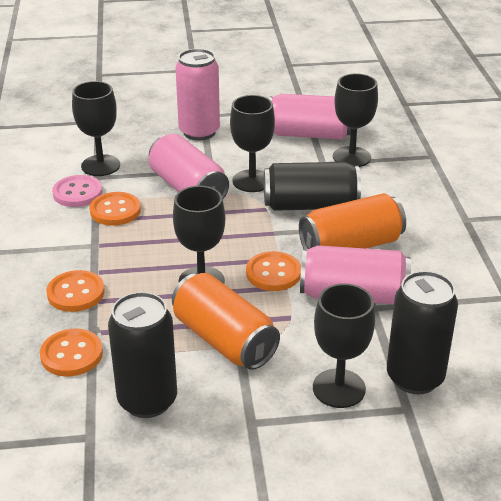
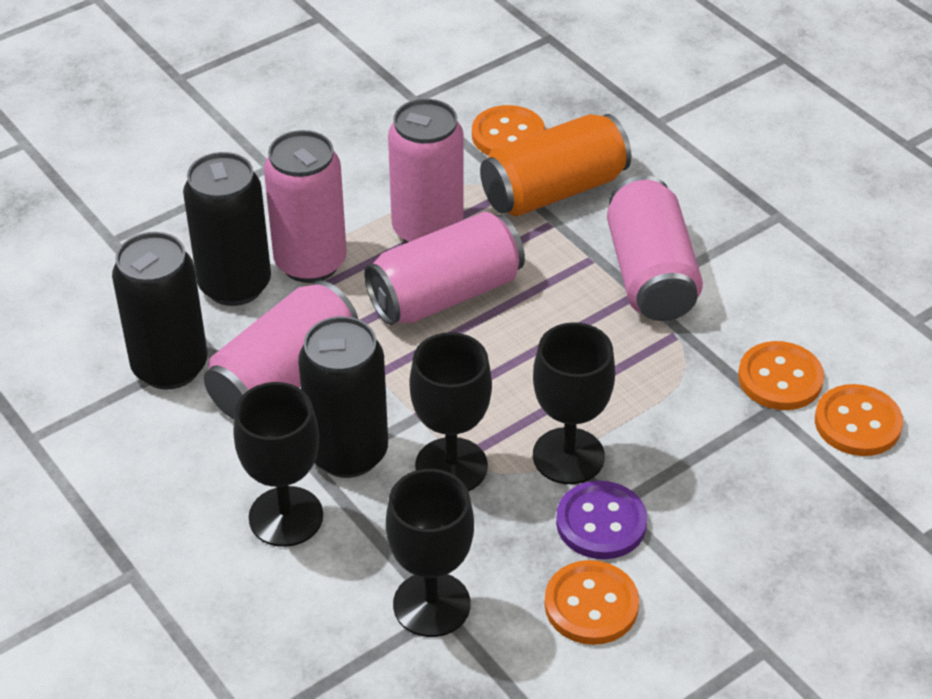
black goblet: 5 -> 4
orange can: 2 -> 1
pink button: 1 -> 0
pink can: 4 -> 5
purple button: 0 -> 1

